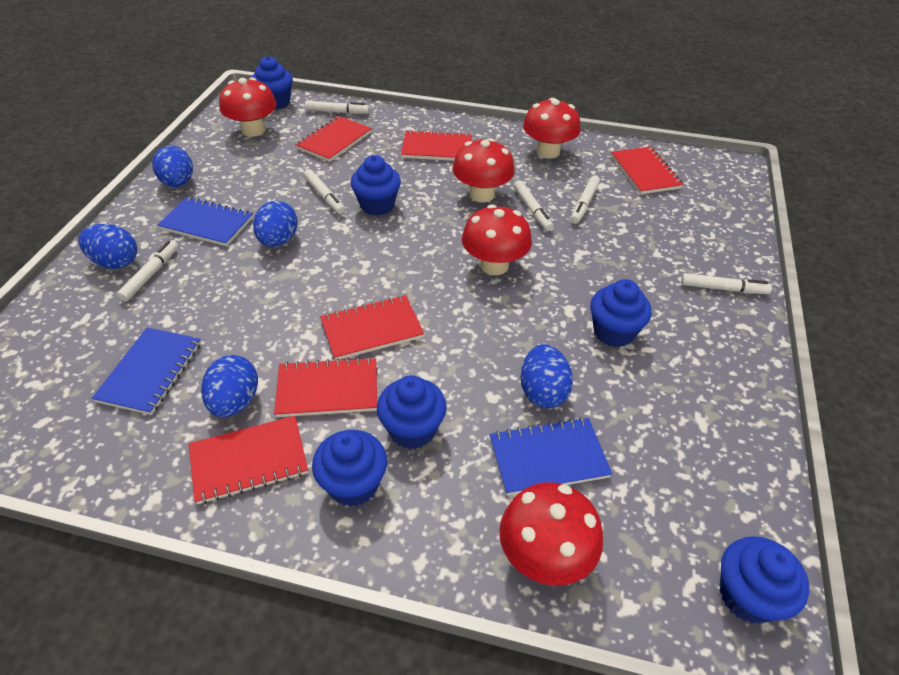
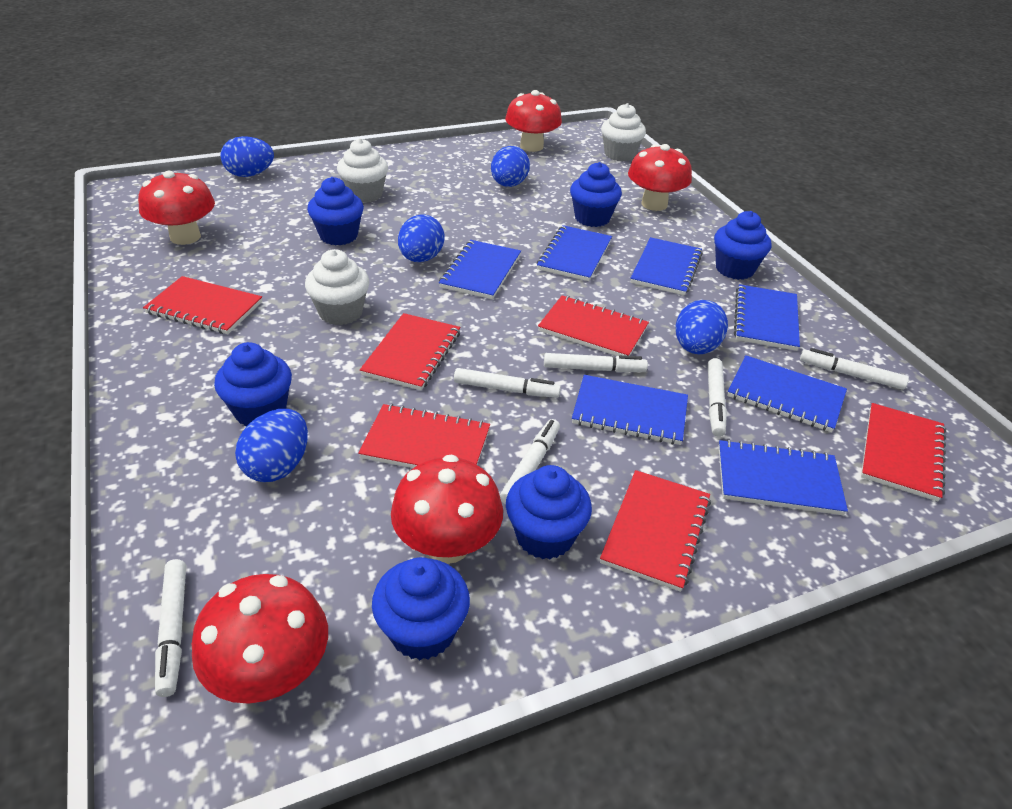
blue notebook: 3 -> 7
white cupcake: 0 -> 3

